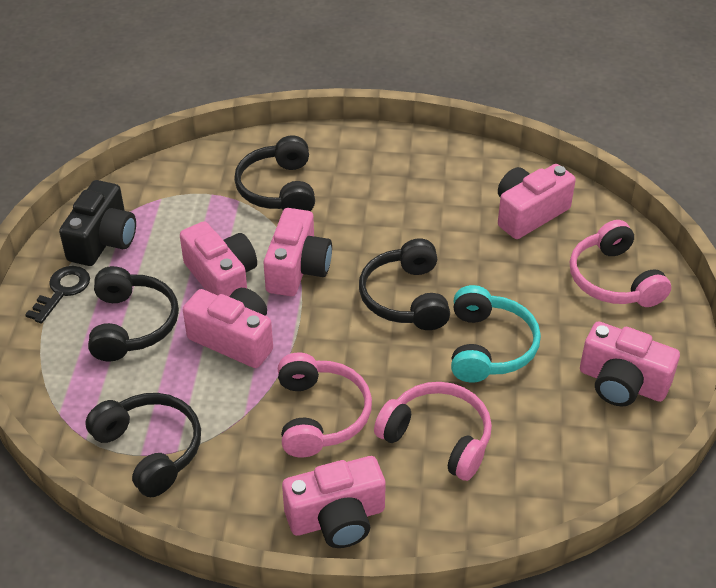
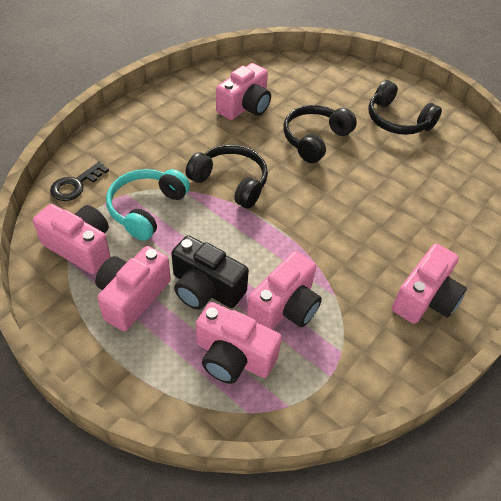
black headphones: 4 -> 3
pink headphones: 3 -> 0

